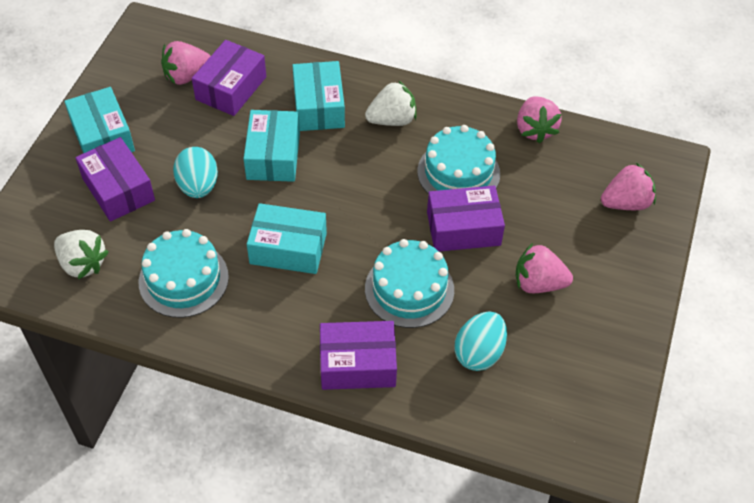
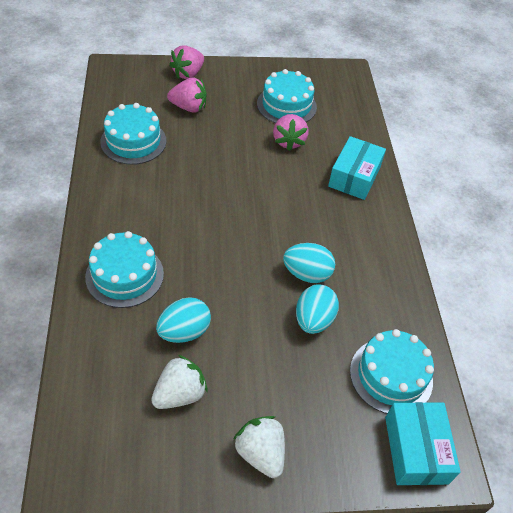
pink strawberry: 4 -> 3
purple box: 4 -> 0
turquoise box: 4 -> 2
turquoise cake: 3 -> 4
turquoise egg: 2 -> 3

